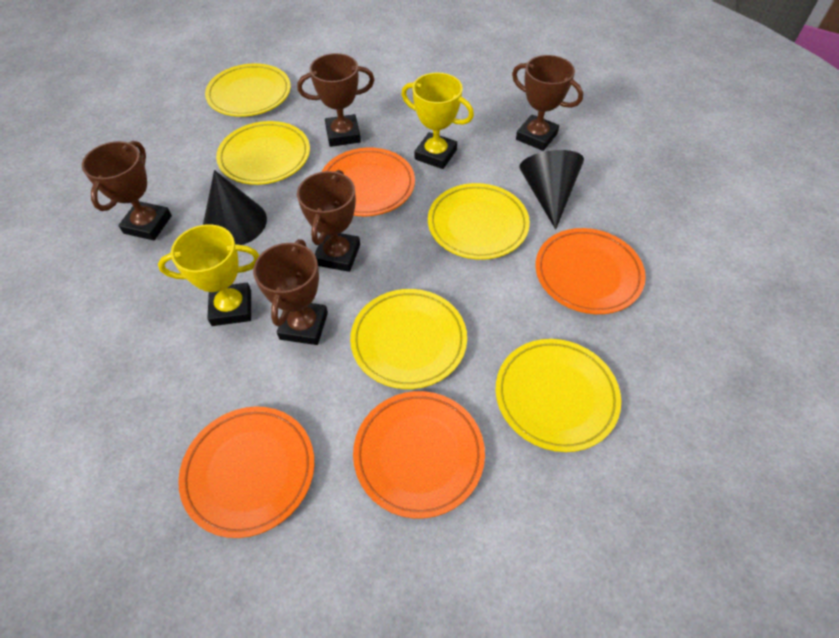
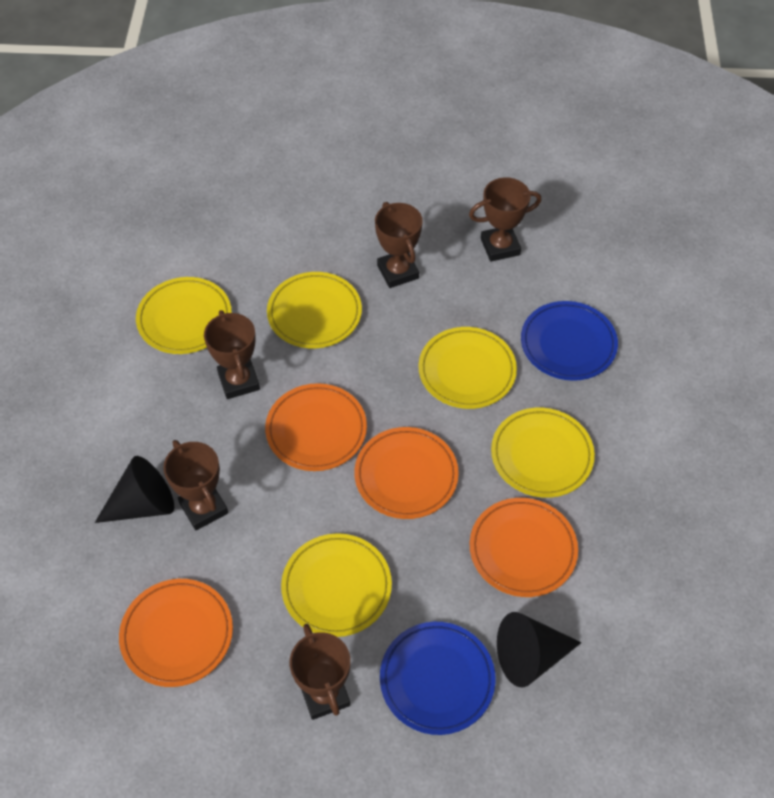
blue plate: 0 -> 2
yellow trophy: 2 -> 0

